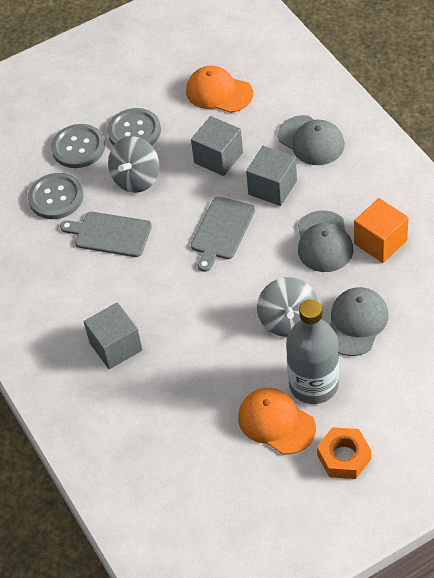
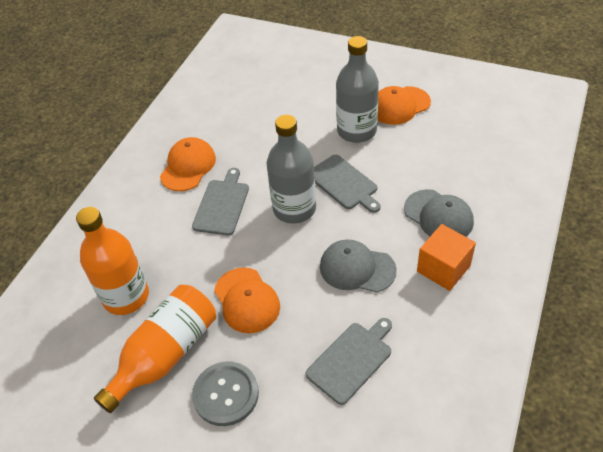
grey bottle: 1 -> 2
grey button: 3 -> 1
grey cap: 3 -> 2
grey cube: 3 -> 0
grey cutting board: 2 -> 3
grey spinning top: 2 -> 0
orange bottle: 0 -> 2
orange cap: 2 -> 3
orange nut: 1 -> 0

